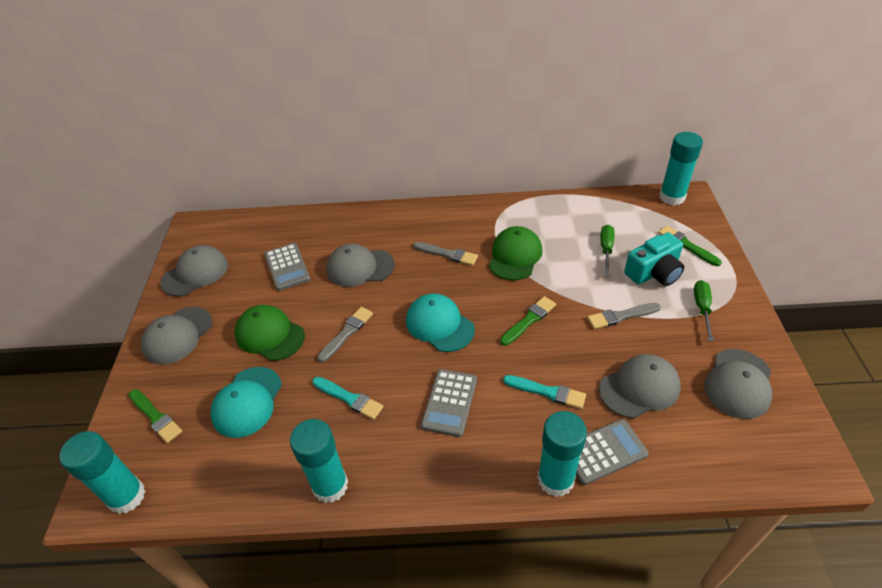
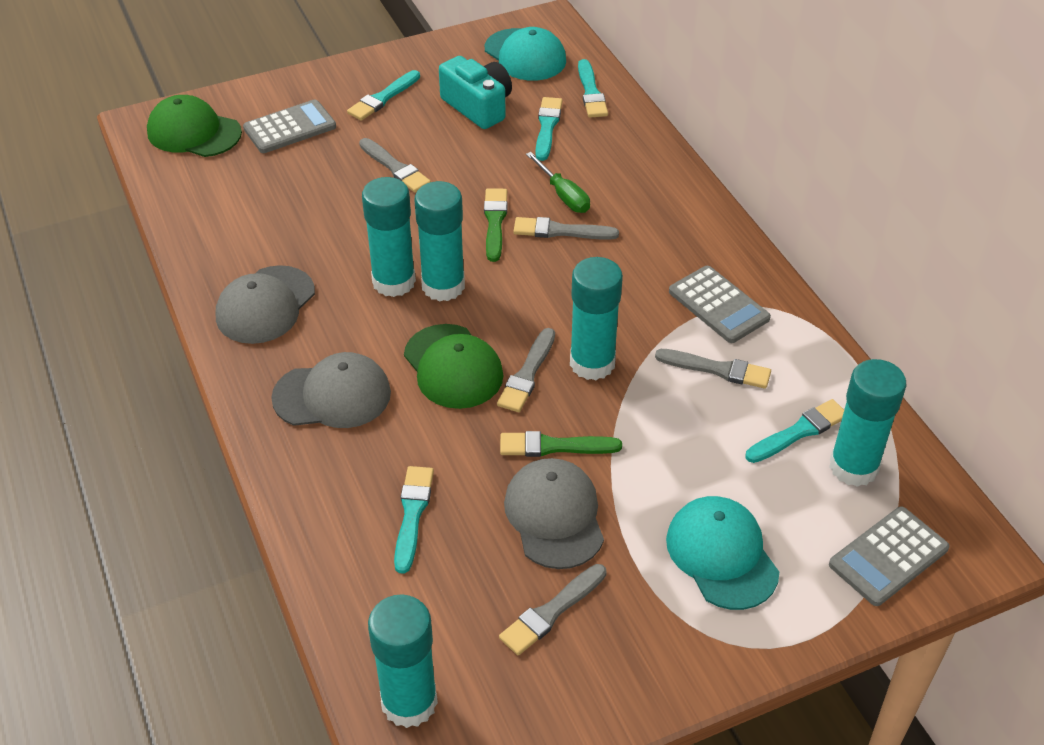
green brush: 3 -> 2
green screwdriver: 2 -> 1
grey brush: 3 -> 5
grey cap: 5 -> 3
turquoise brush: 2 -> 5
turquoise glue stick: 4 -> 5

